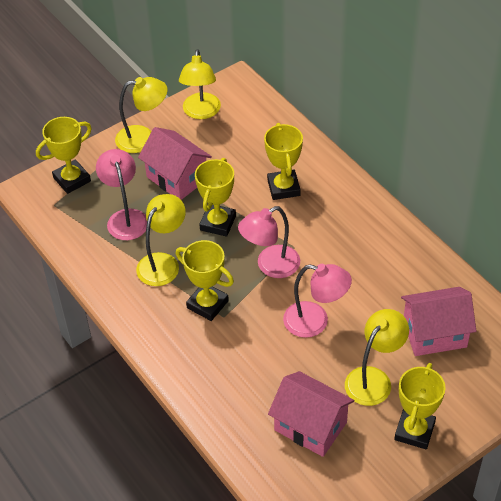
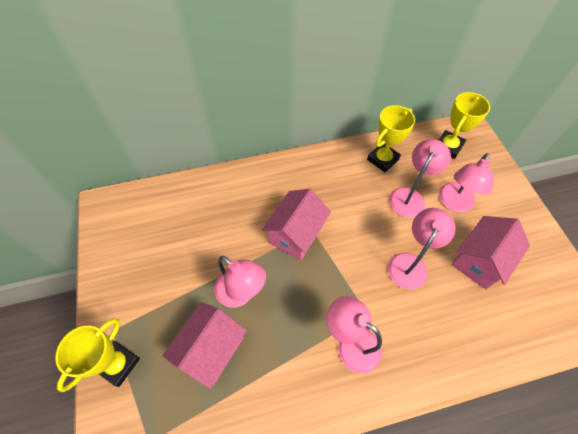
pink lamp: 3 -> 5
yellow lamp: 4 -> 0
yellow trophy: 5 -> 3

